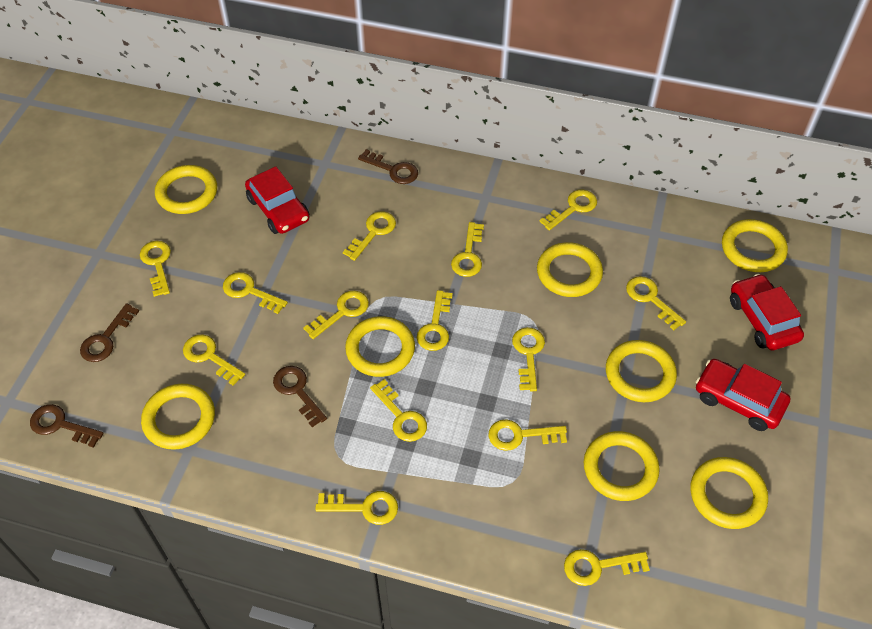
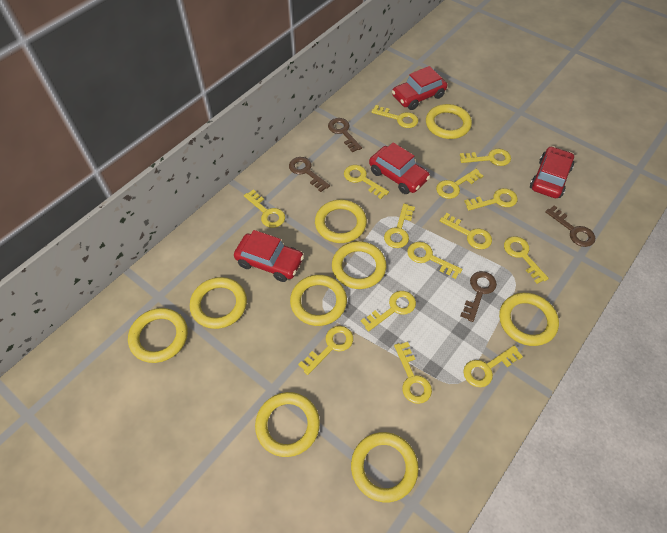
red car: 3 -> 4
yellow ring: 8 -> 9

